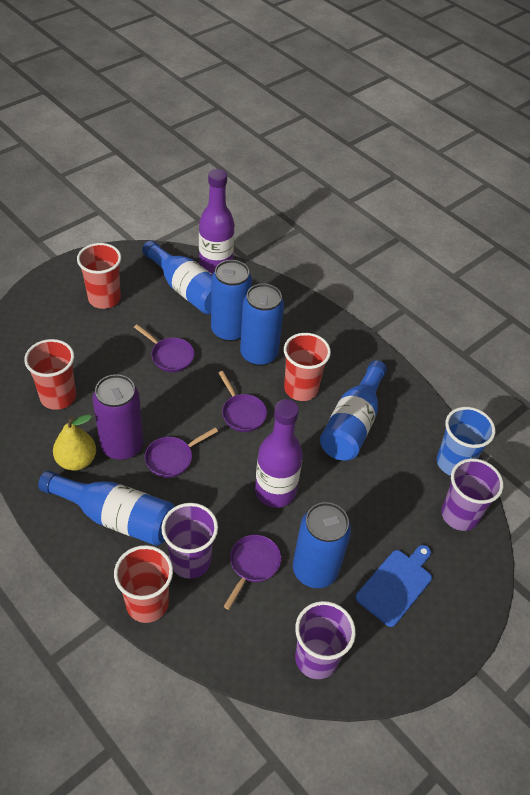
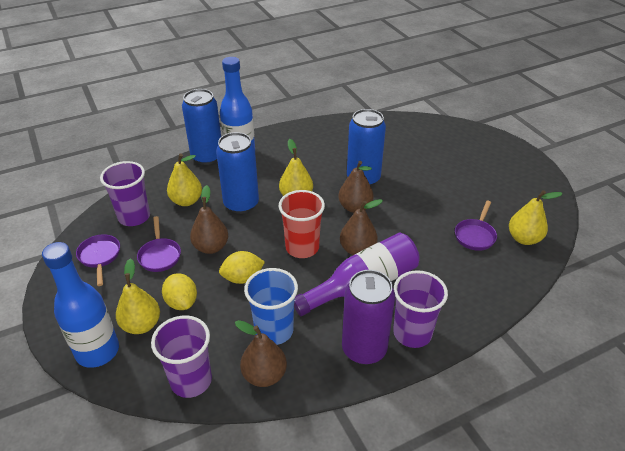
blue bottle: 3 -> 2
blue cutting board: 1 -> 0
brown pear: 0 -> 4
purple bottle: 2 -> 1
purple pan: 4 -> 3
red cup: 4 -> 1
yellow lemon: 0 -> 2
yellow pear: 1 -> 4

